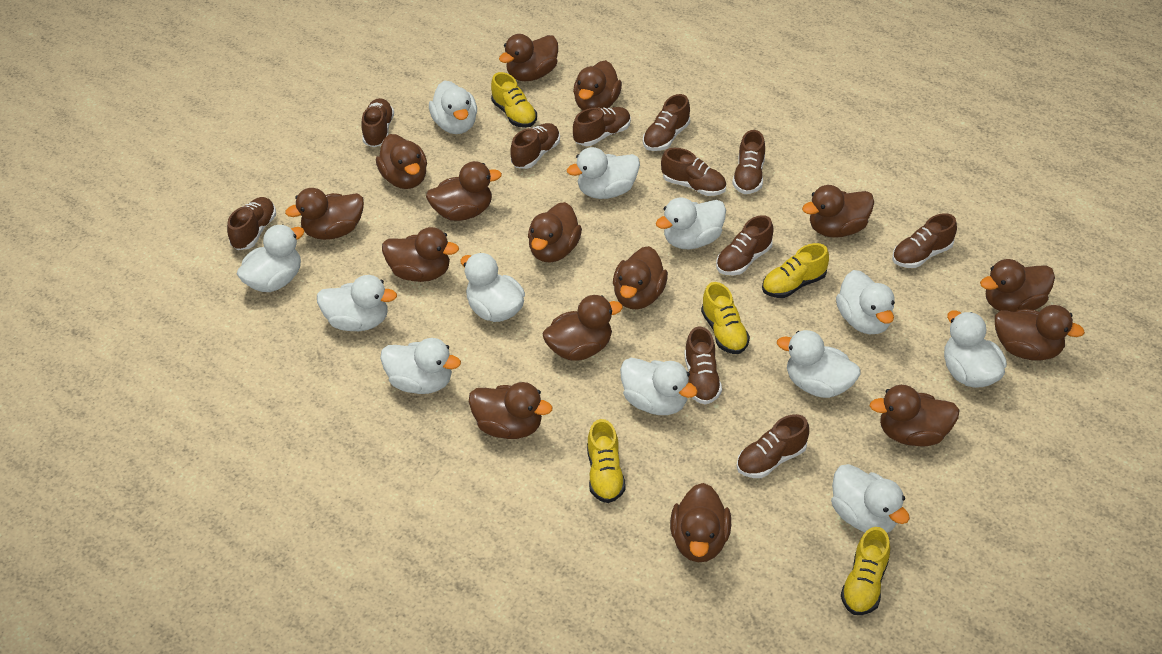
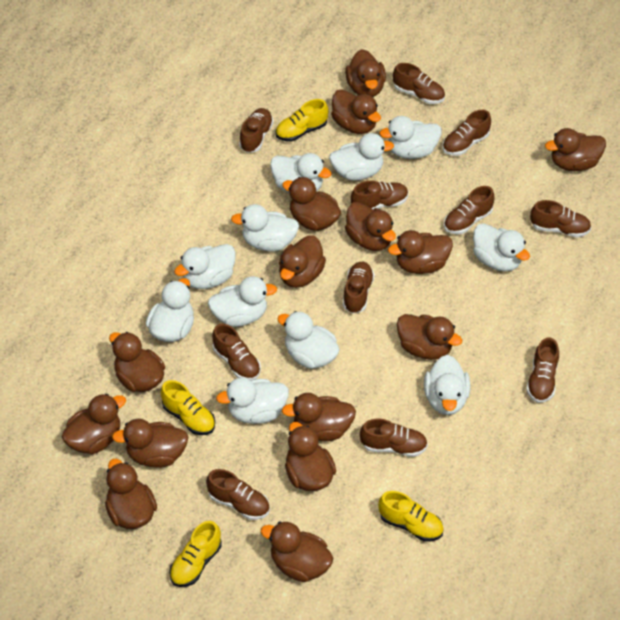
white duck: 12 -> 11
yellow shoe: 5 -> 4

